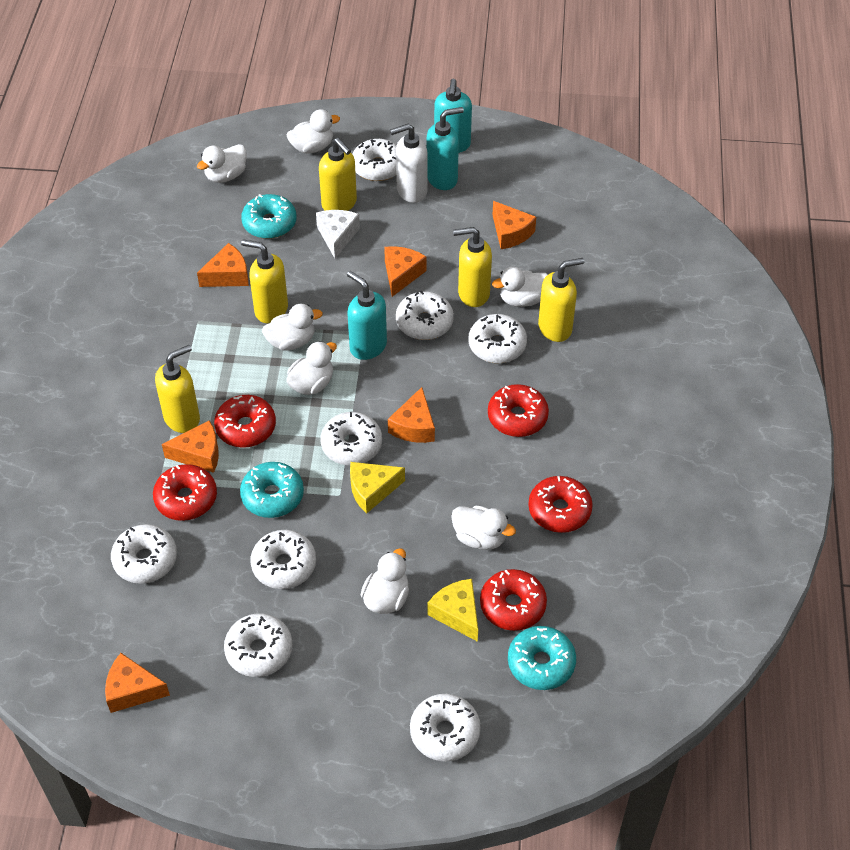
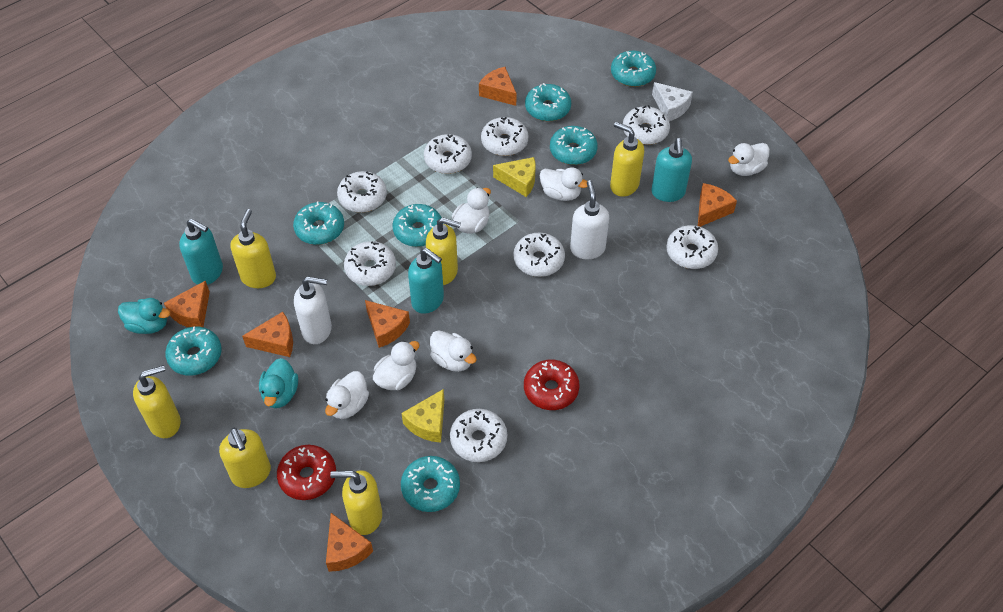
red donut: 5 -> 2
turquoise donut: 3 -> 7
turquoise duck: 0 -> 2
white duck: 7 -> 6
white soap dispenser: 1 -> 2
yellow soap dispenser: 5 -> 6

